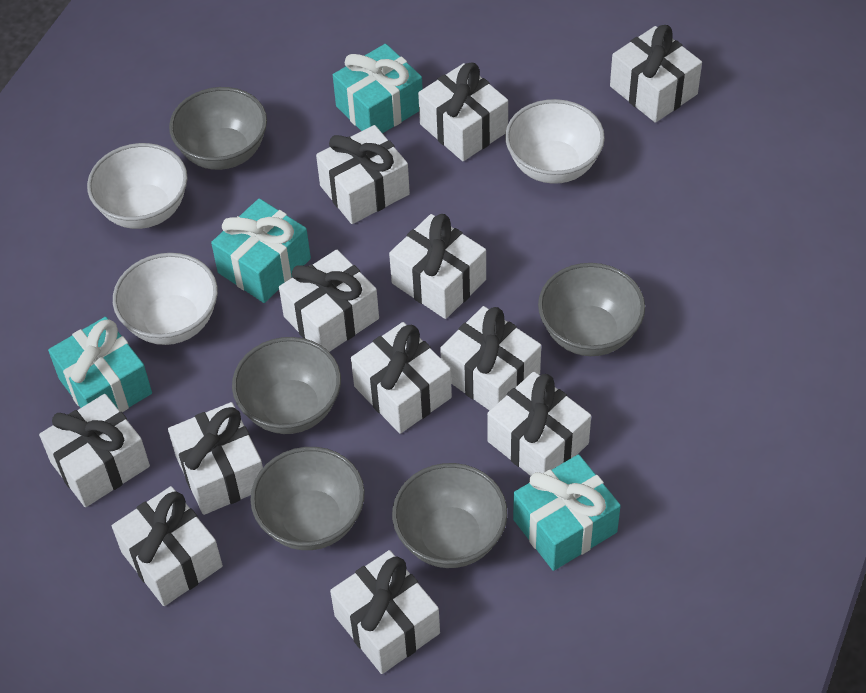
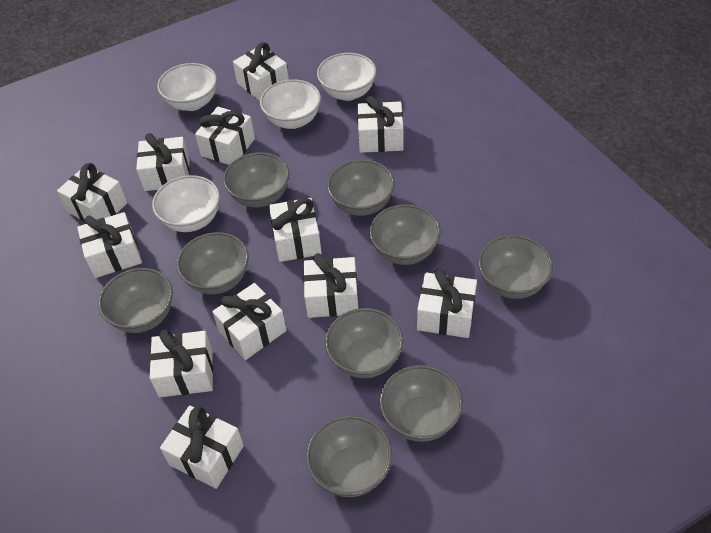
grey bowl: 5 -> 9
turquoise gift: 4 -> 0
white bowl: 3 -> 4

